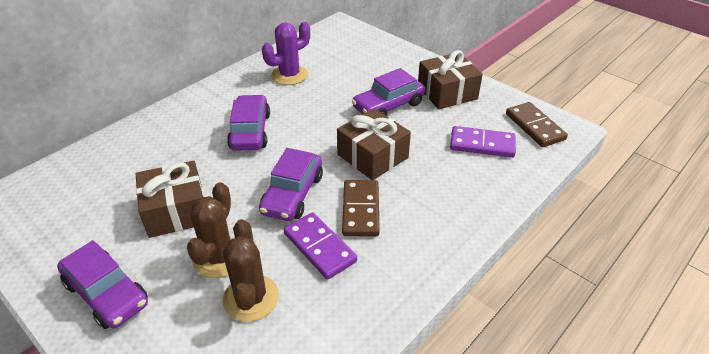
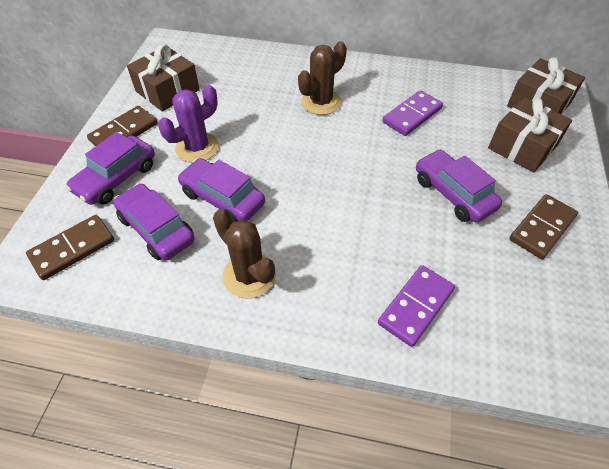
brown domino: 2 -> 3

